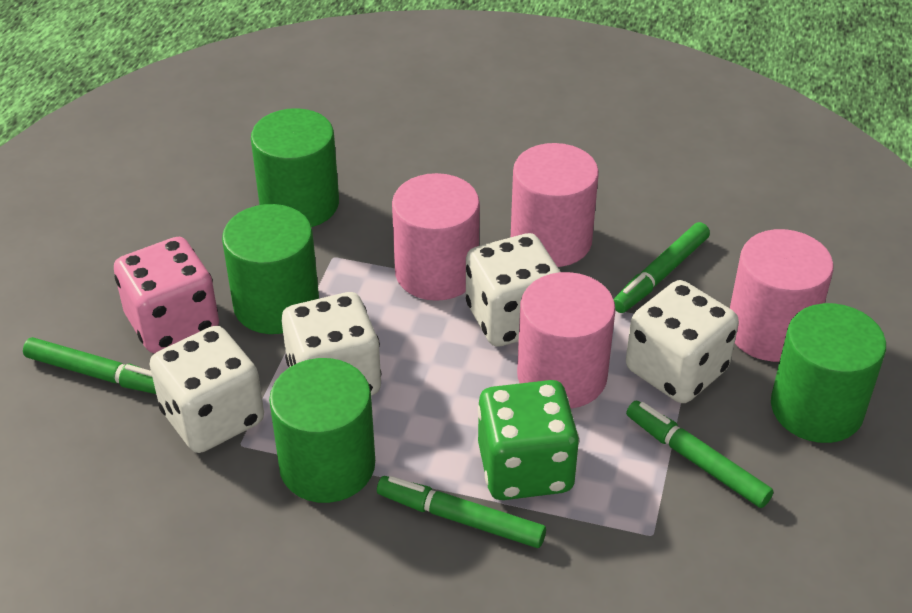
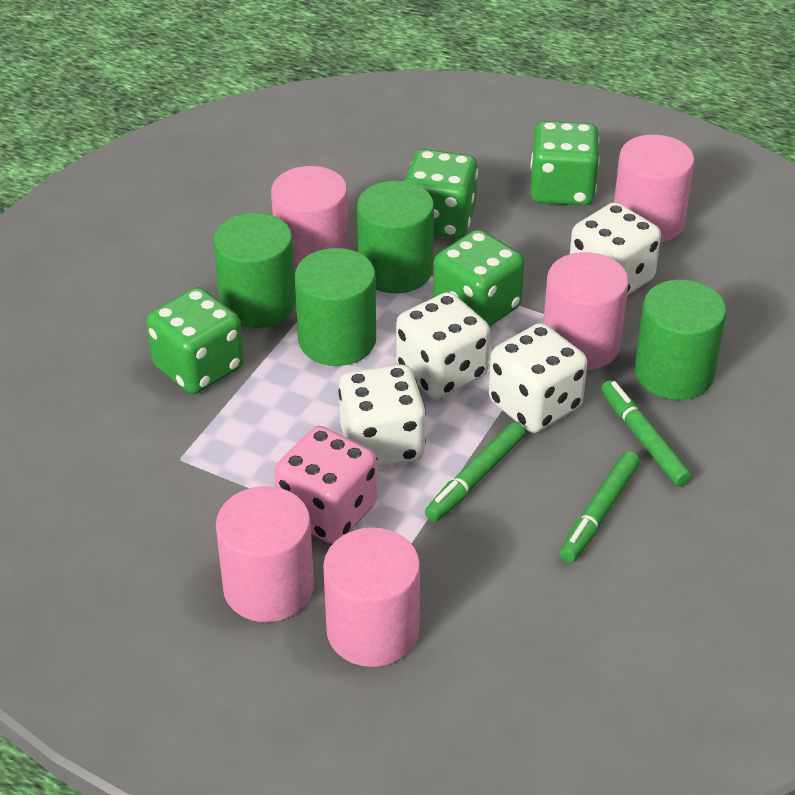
green dice: 1 -> 4
green marker: 4 -> 3
pink cylinder: 4 -> 5

